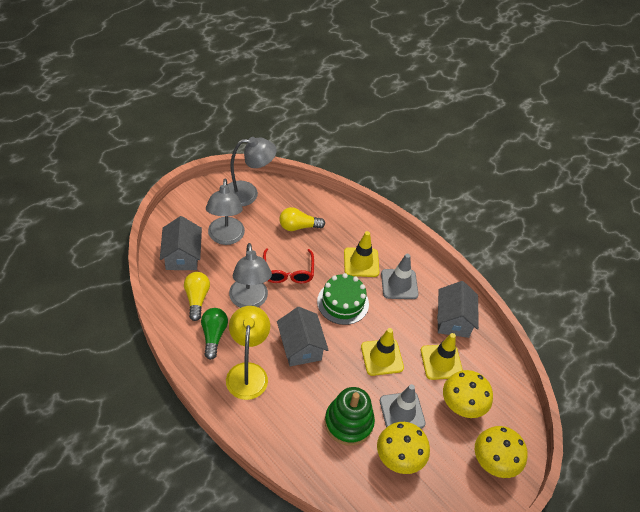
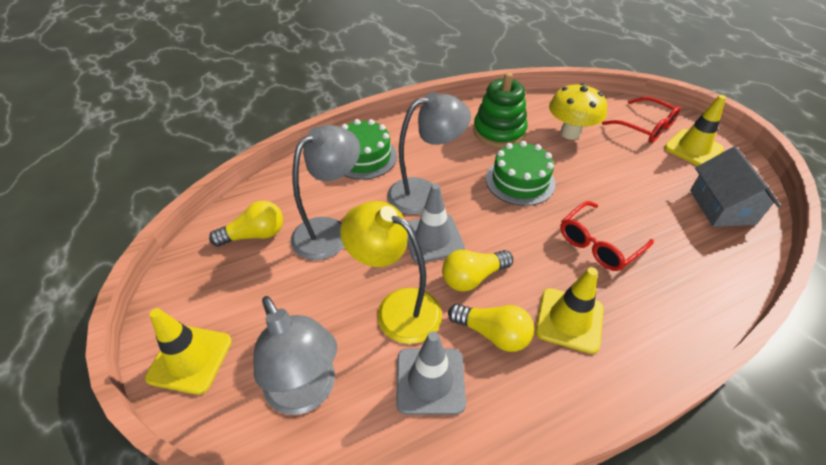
green cake: 1 -> 2
green light bulb: 1 -> 0
grey house: 3 -> 1
red glasses: 1 -> 2
yellow light bulb: 2 -> 3
yellow mushroom: 3 -> 1

